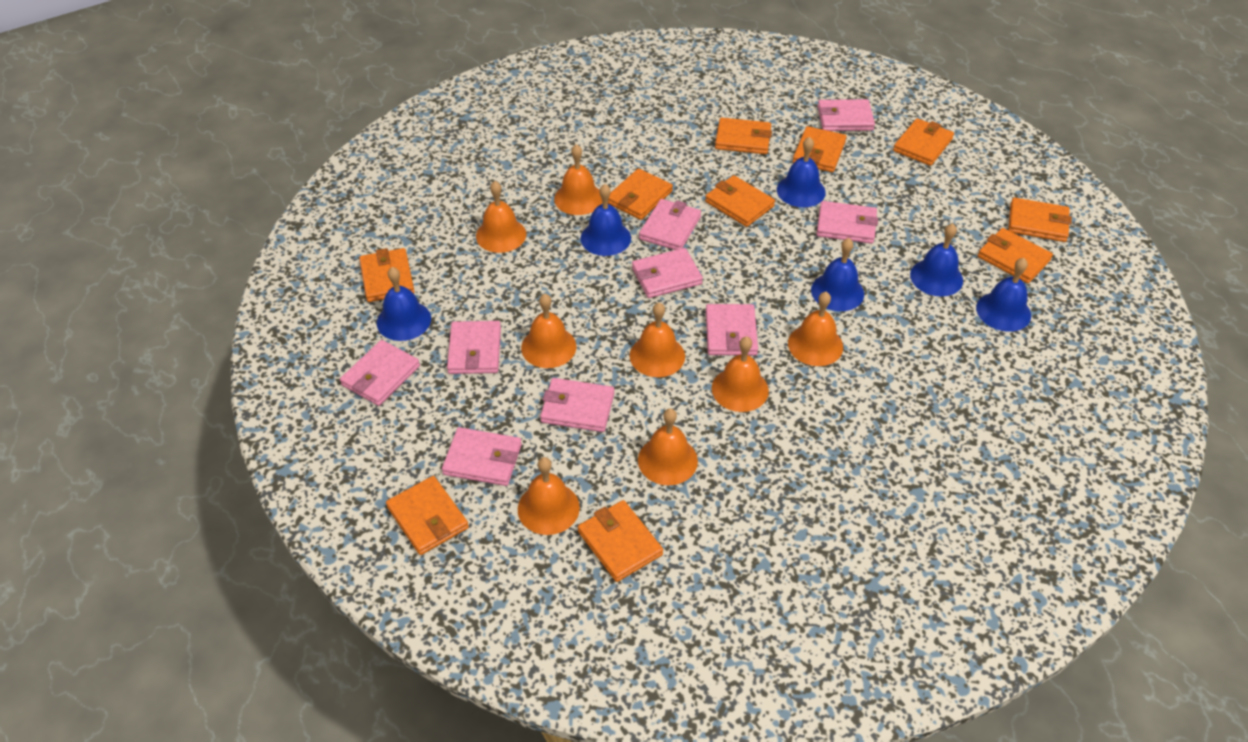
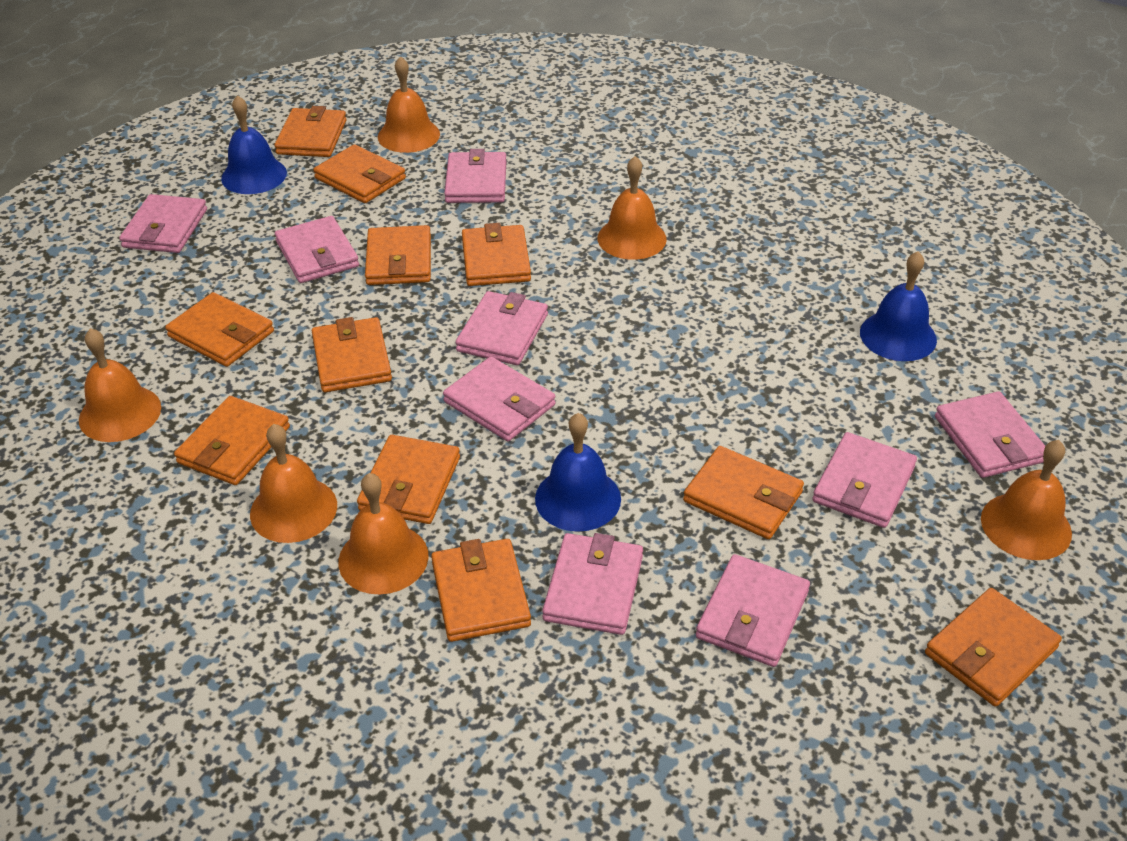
blue bell: 6 -> 3
orange bell: 8 -> 6
orange wallet: 10 -> 11

